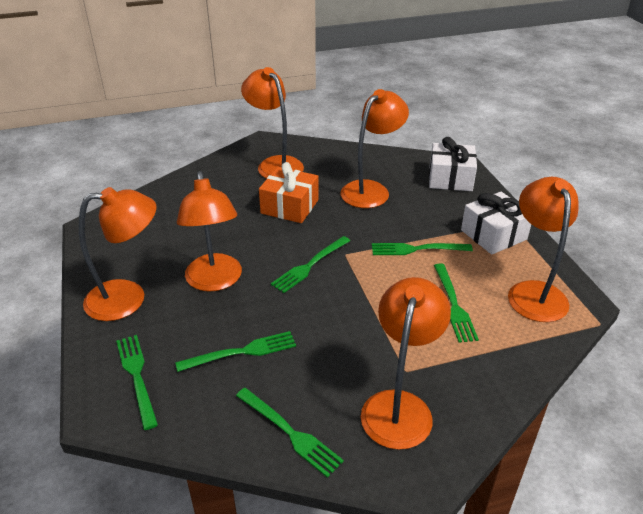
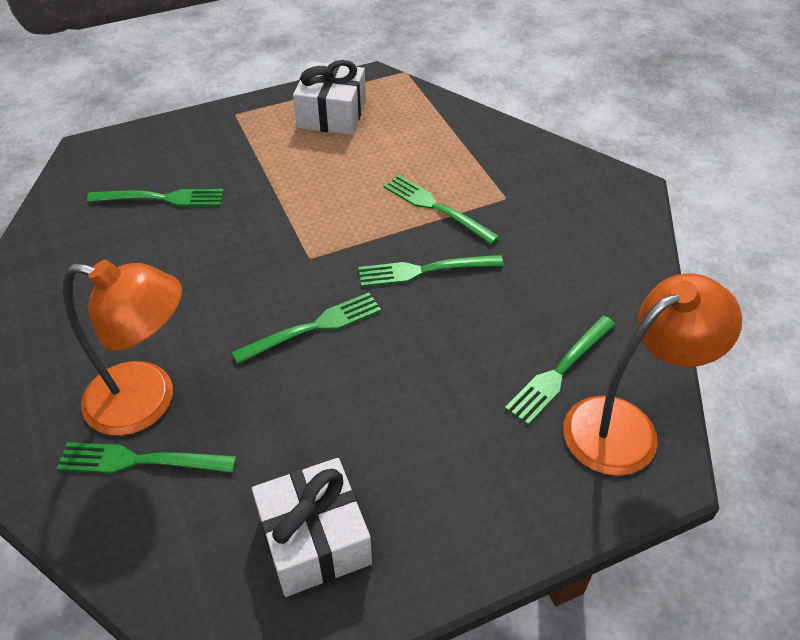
orange gift: 1 -> 0
orange lamp: 6 -> 2

